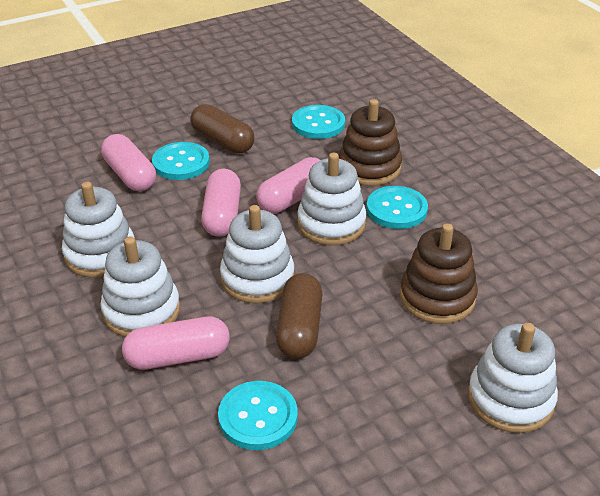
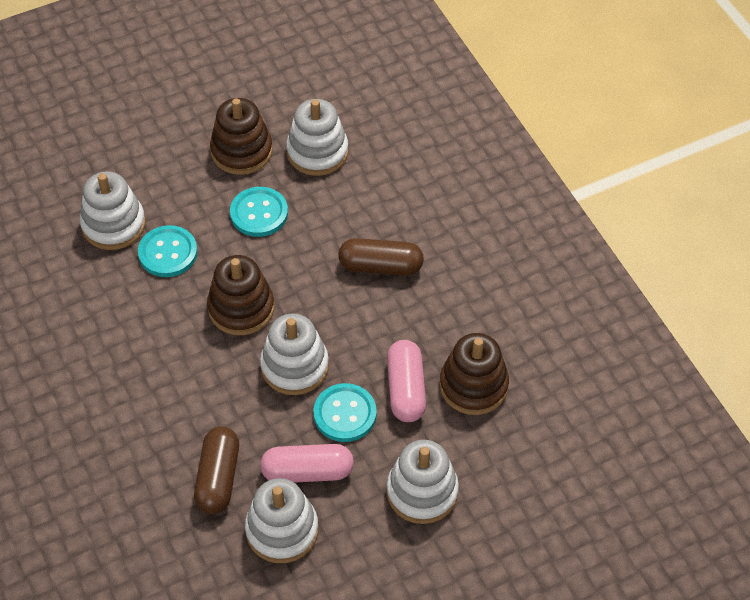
brown stacking toy: 2 -> 3
pink capsule: 4 -> 2
turquoise button: 4 -> 3

